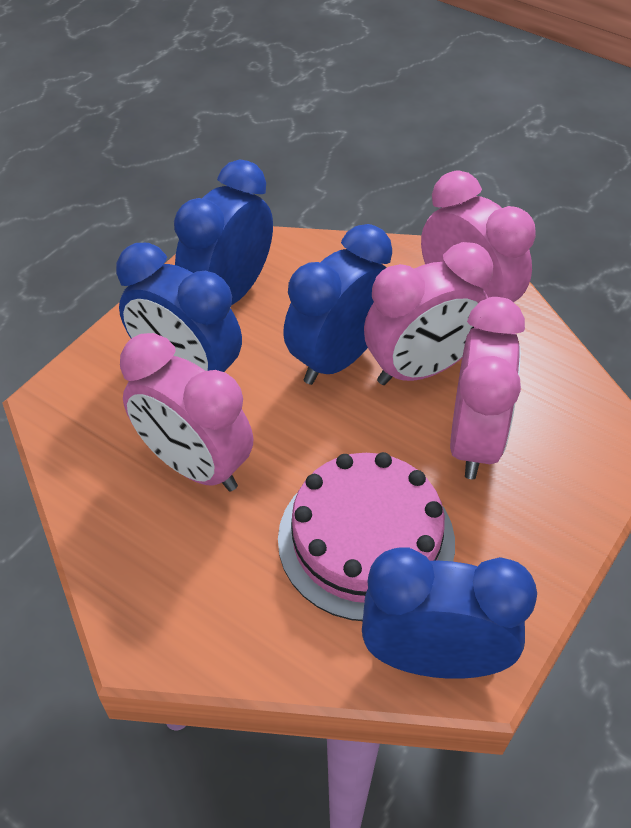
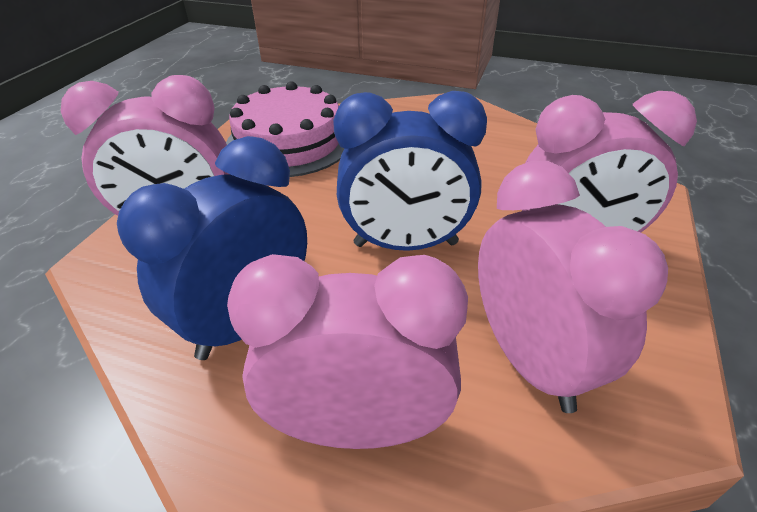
blue clock: 4 -> 2

